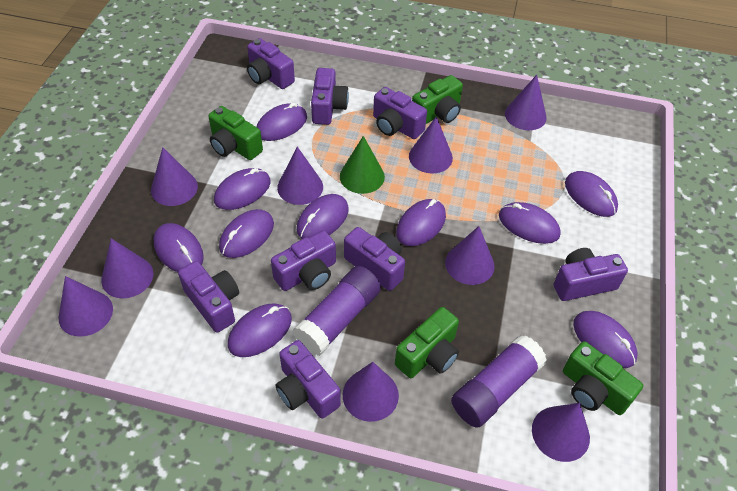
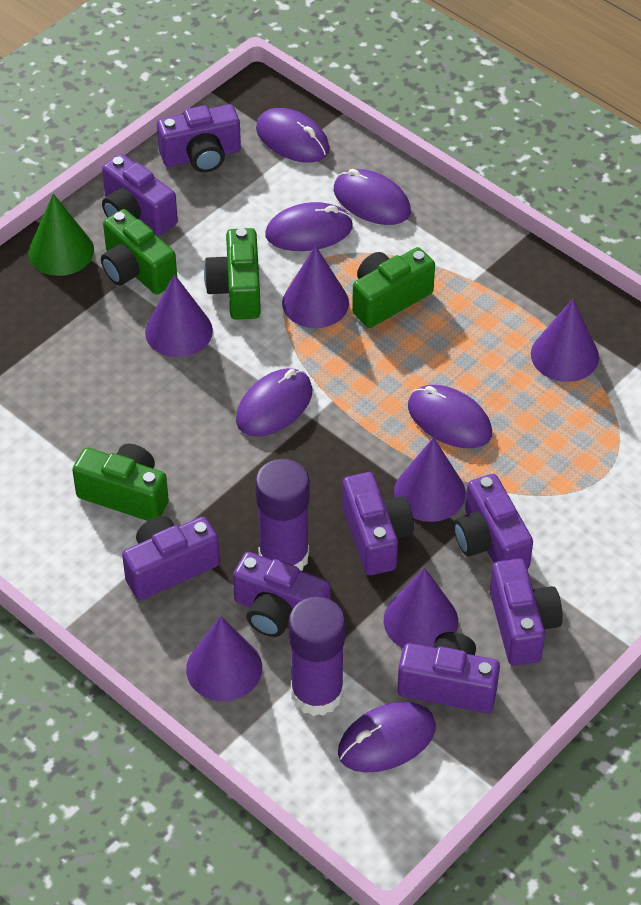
purple cone: 9 -> 6
purple mouse: 10 -> 6

